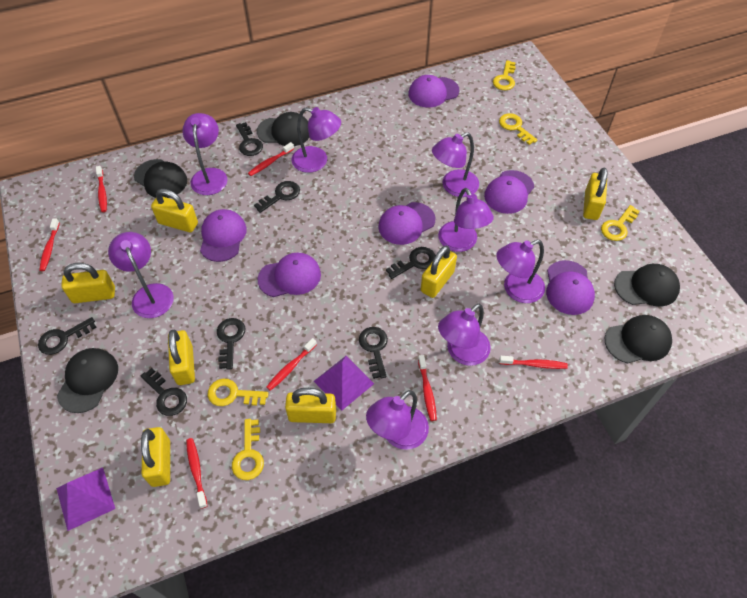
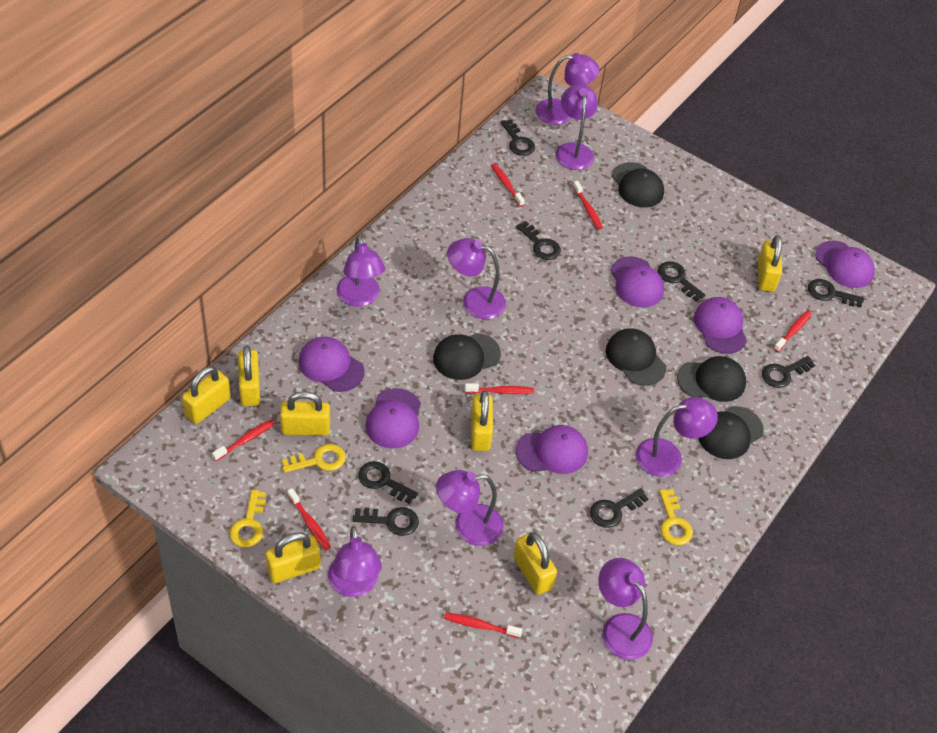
black key: 7 -> 8
purple pyramid: 2 -> 0
yellow key: 5 -> 3

